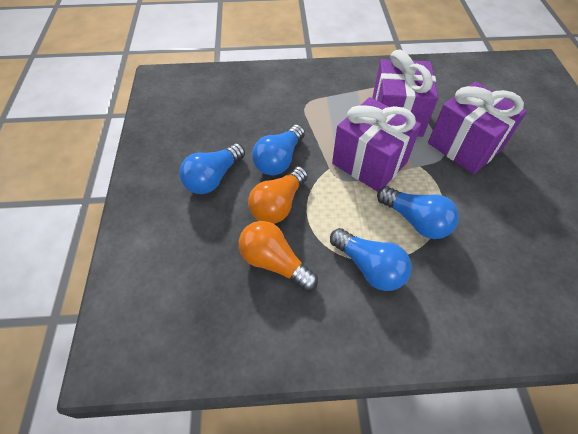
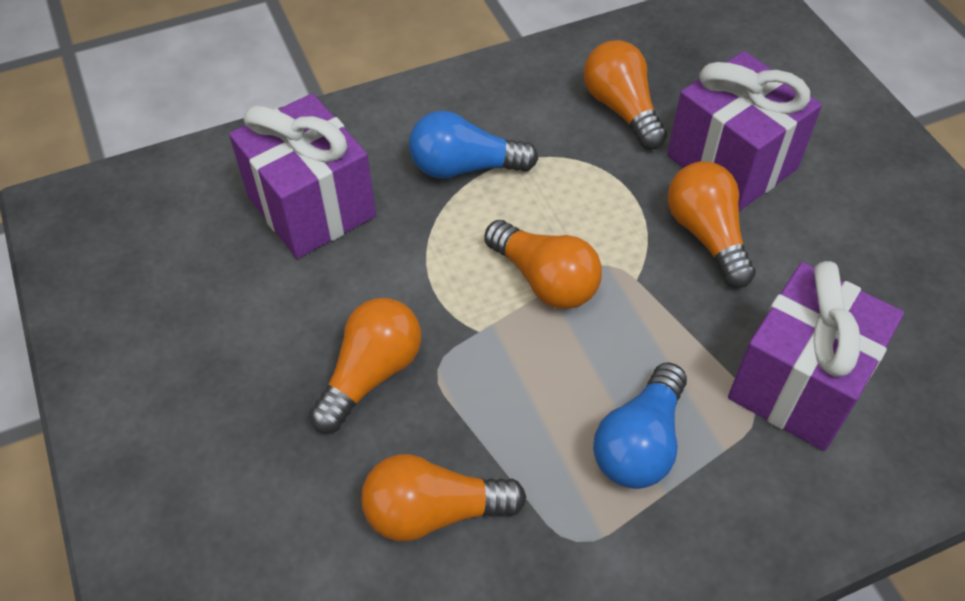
blue light bulb: 4 -> 2
orange light bulb: 2 -> 5

